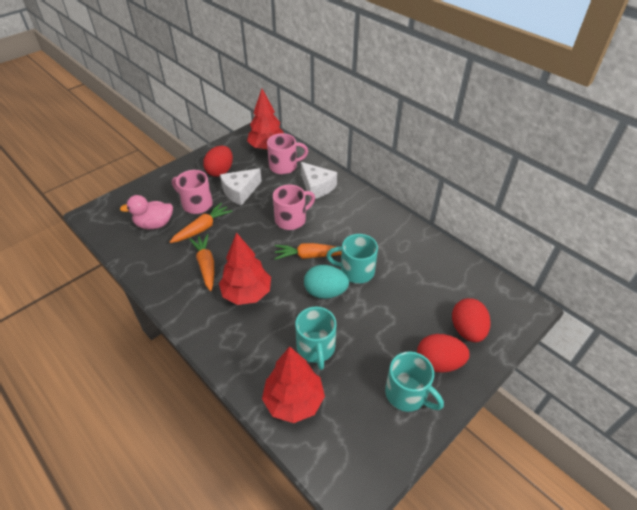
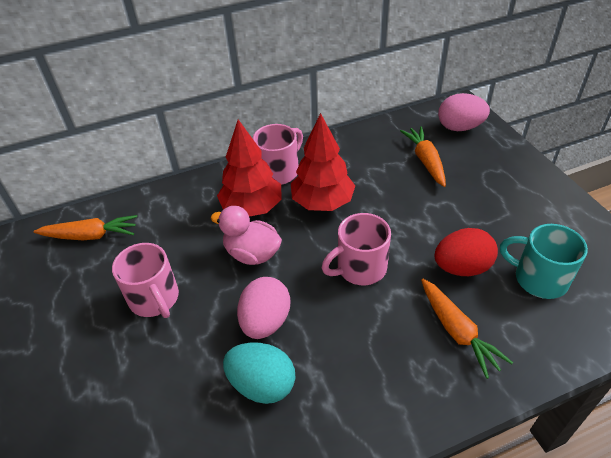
pink egg: 0 -> 2
red egg: 3 -> 1
red tree: 3 -> 2
turquoise mug: 3 -> 1
white cheese: 2 -> 0

